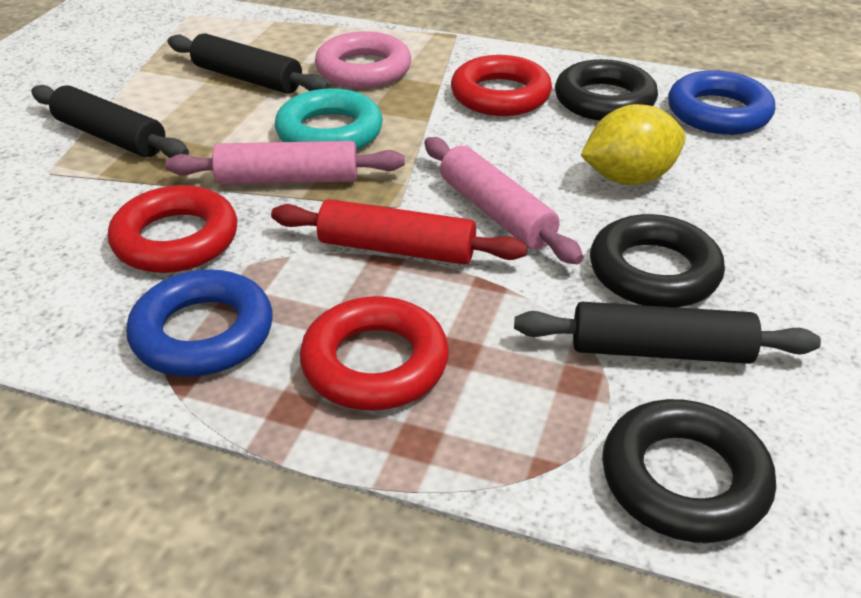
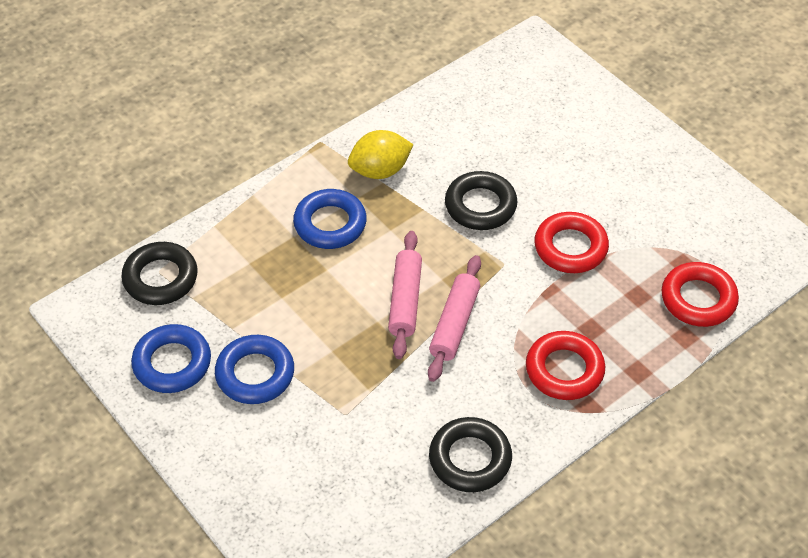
black rolling pin: 3 -> 0
blue ring: 2 -> 3
pink ring: 1 -> 0
red rolling pin: 1 -> 0
turquoise ring: 1 -> 0

